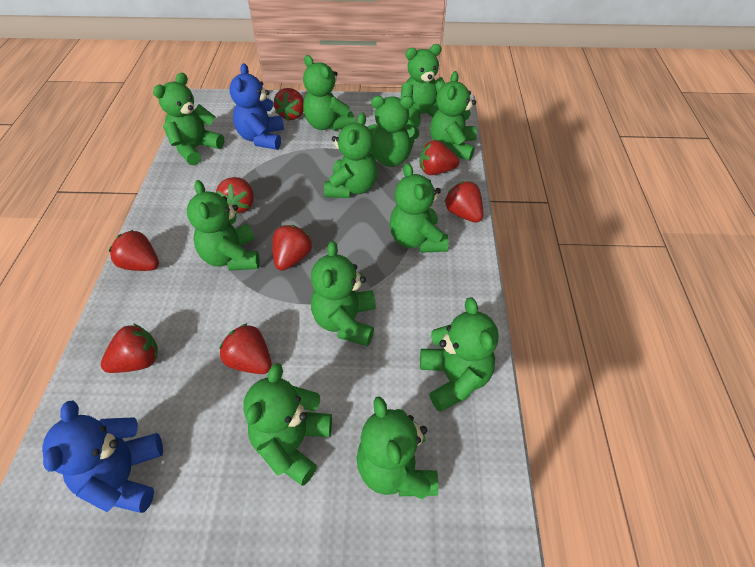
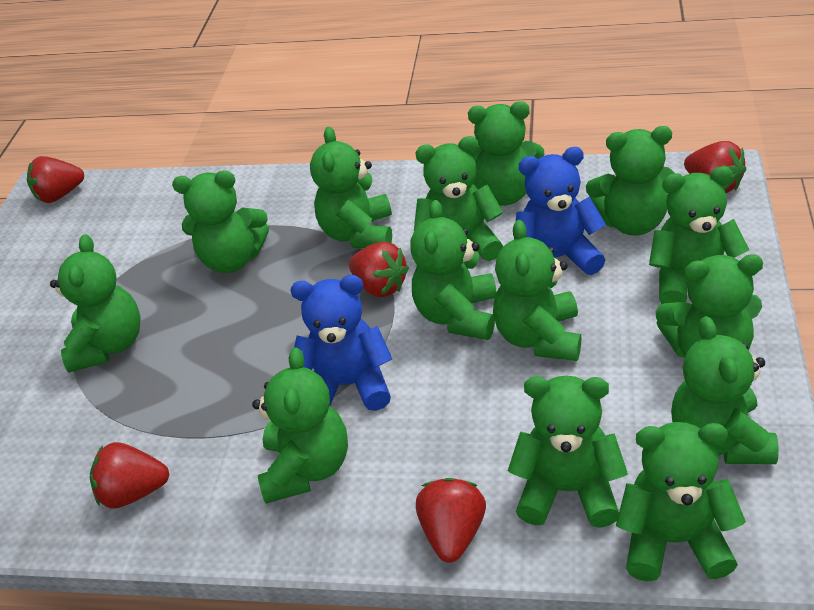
green teddy bear: 12 -> 14
red strawberry: 8 -> 5

